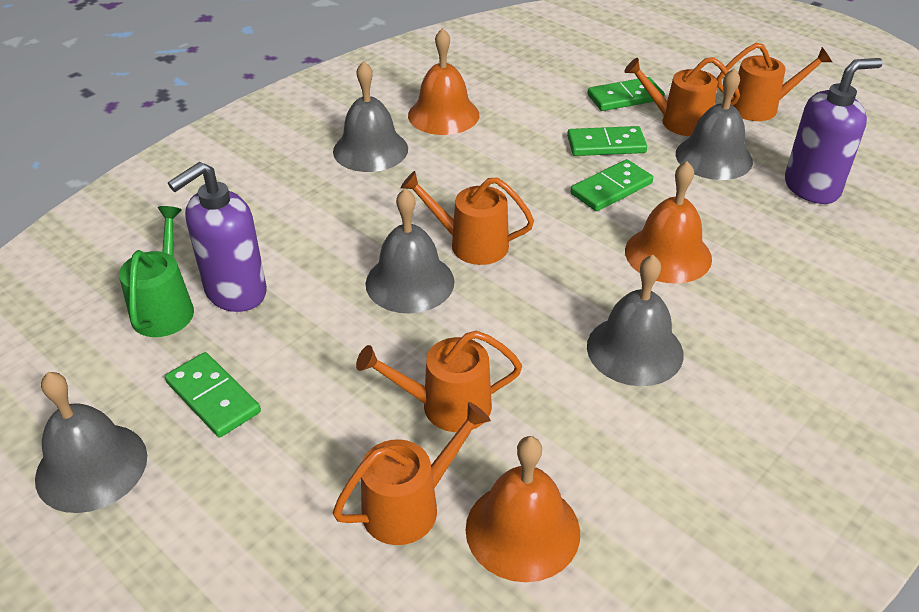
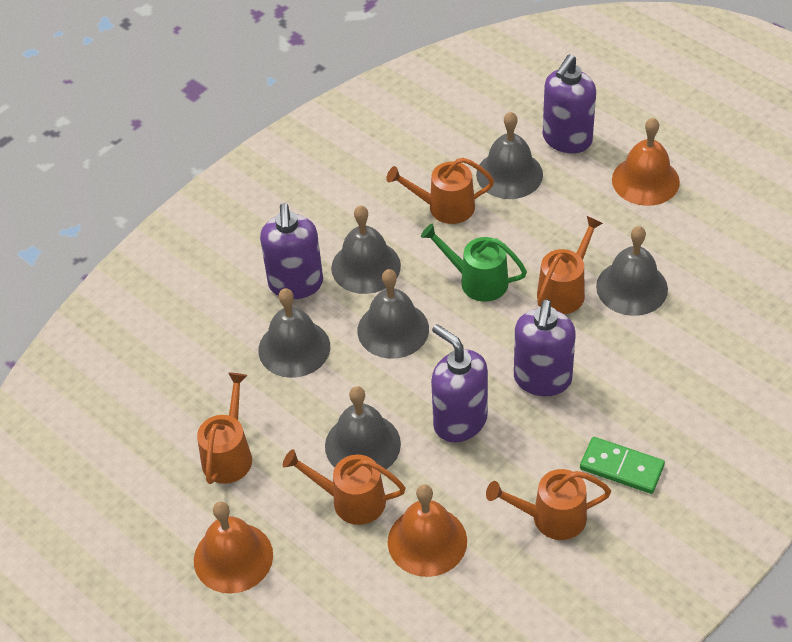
green domino: 4 -> 1
grey bell: 5 -> 6
purple soap dispenser: 2 -> 4

